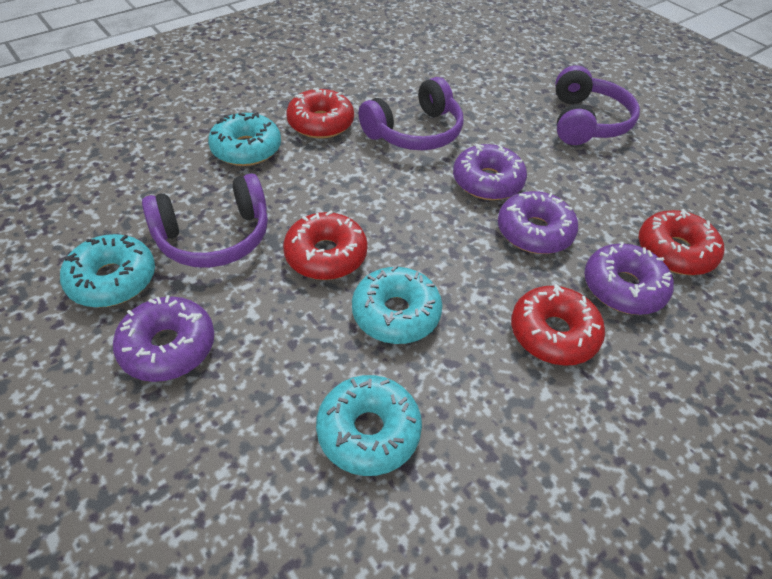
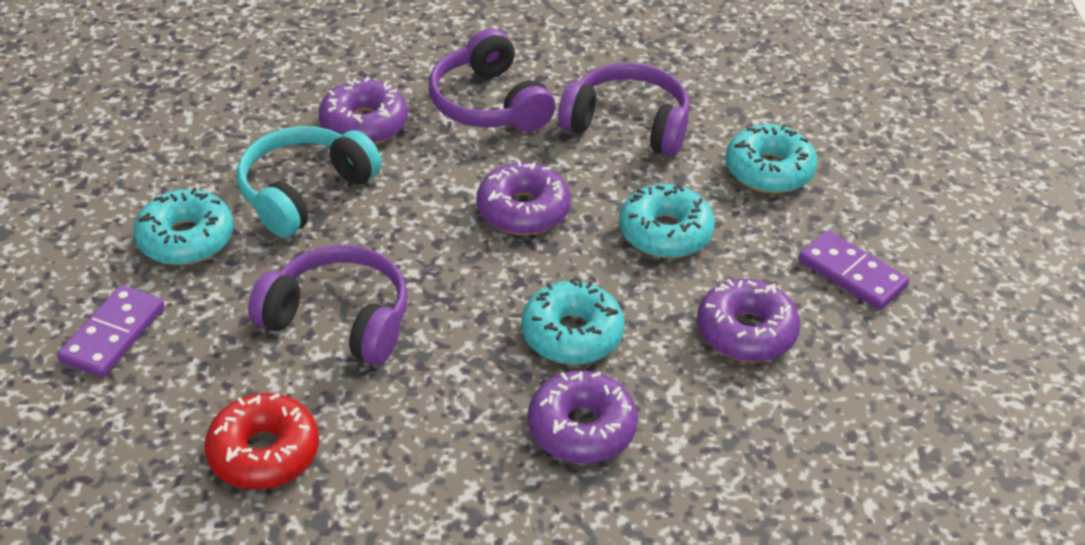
purple domino: 0 -> 2
red donut: 4 -> 1
turquoise headphones: 0 -> 1

